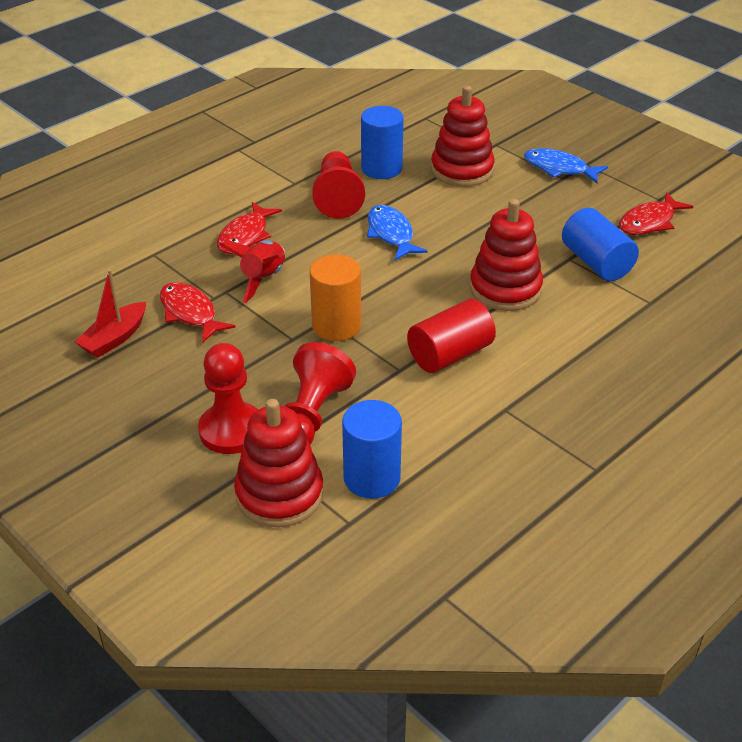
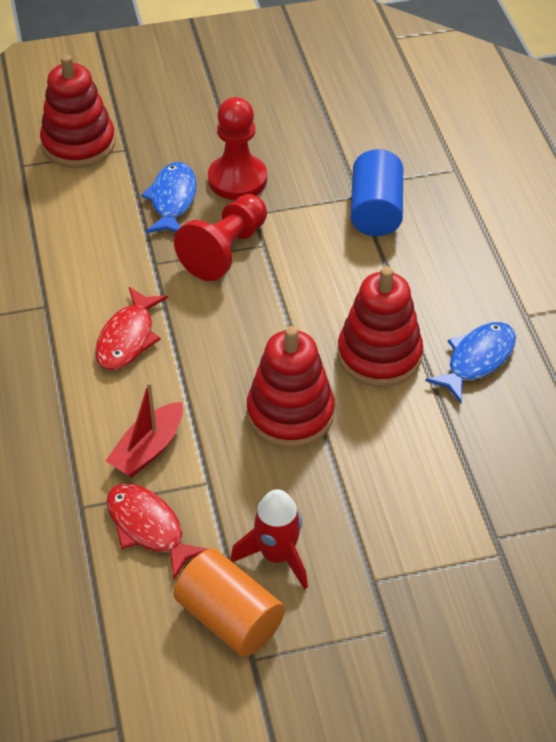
blue cylinder: 3 -> 1
red cylinder: 1 -> 0
red fish: 3 -> 2
red pawn: 3 -> 2

